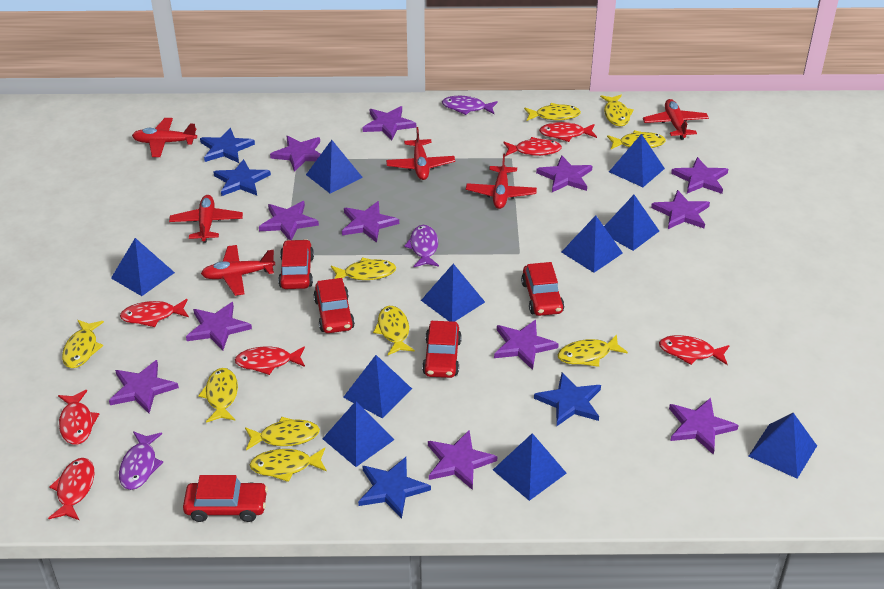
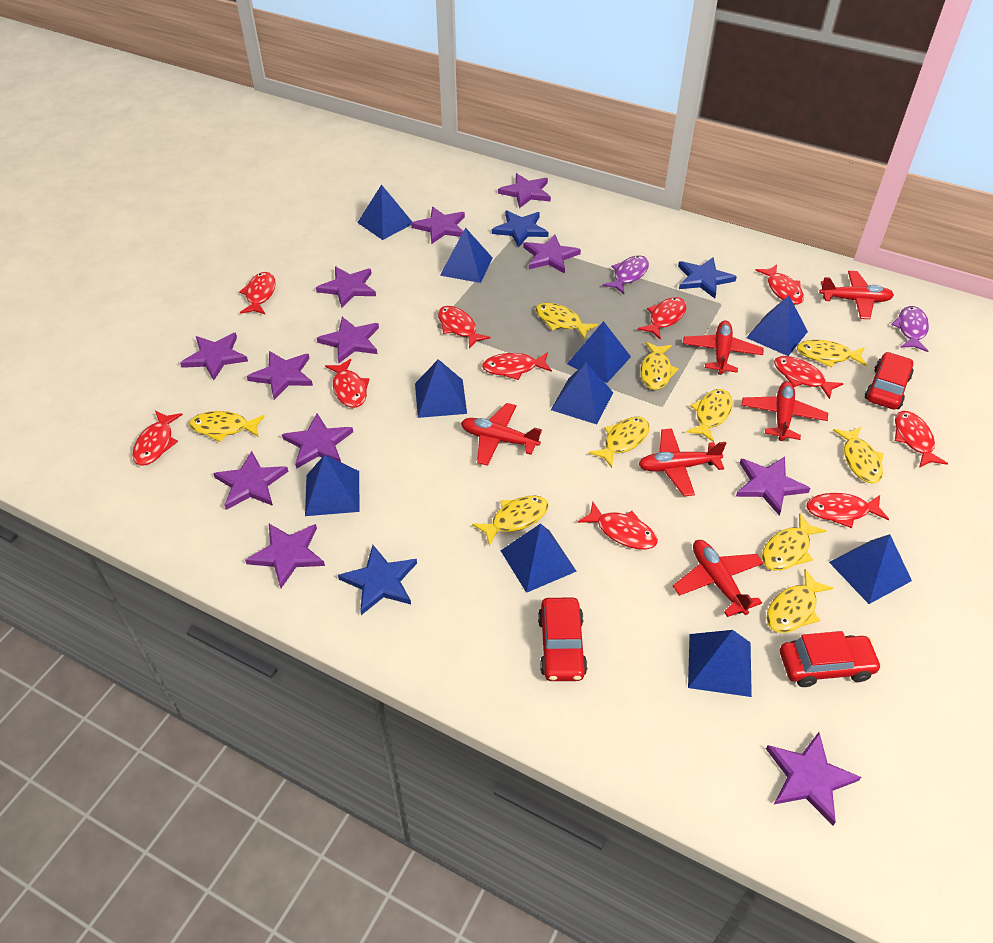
blue star: 4 -> 3
purple fish: 3 -> 2
red car: 5 -> 3
red fish: 7 -> 11

